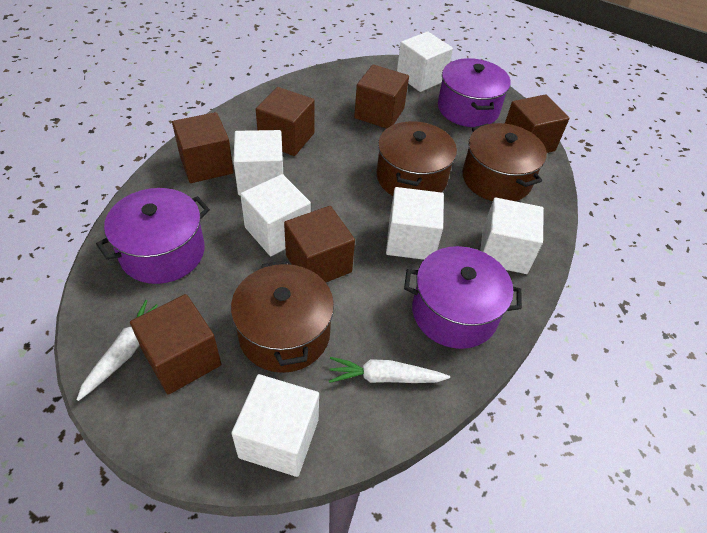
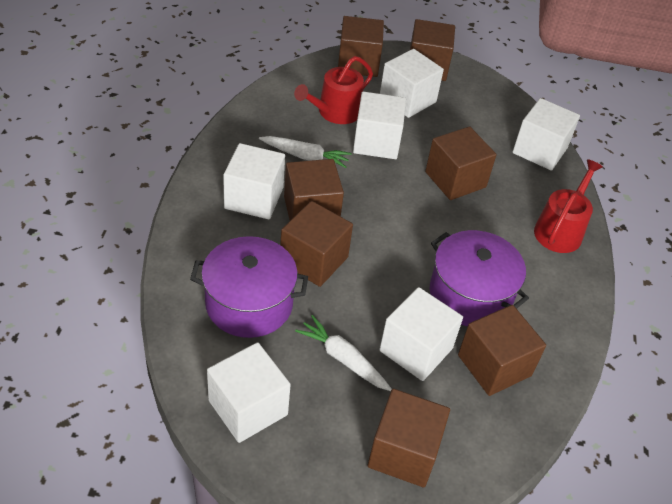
brown cube: 6 -> 7
brown pot: 3 -> 0
purple pot: 3 -> 2
red watering can: 0 -> 2

